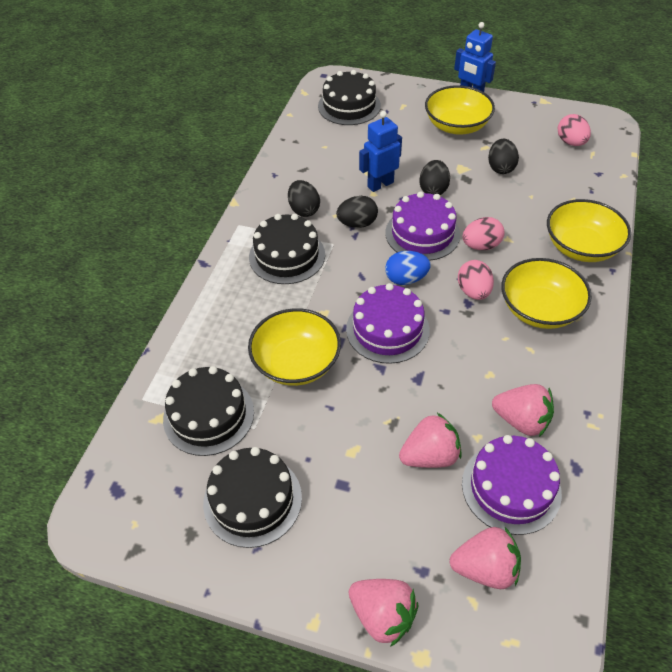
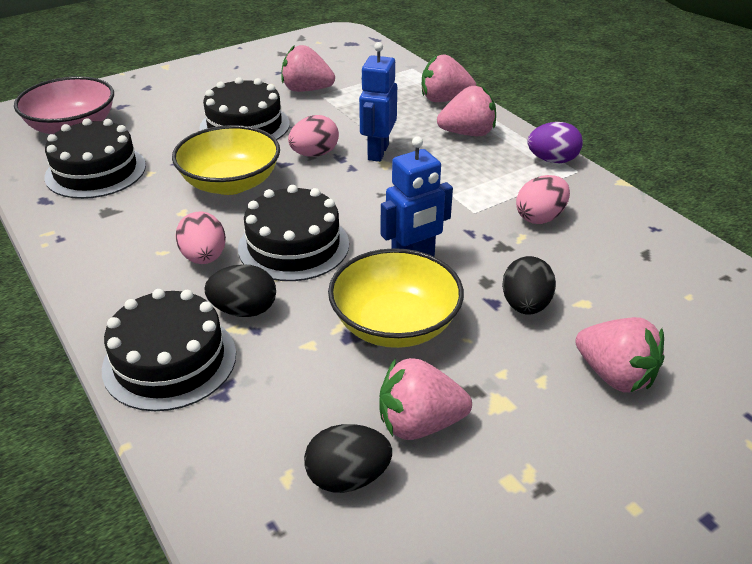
black egg: 4 -> 3
blue egg: 1 -> 0
pink bowl: 0 -> 1
pink strawberry: 4 -> 5
purple cake: 3 -> 0
purple egg: 0 -> 1
yellow bowl: 4 -> 2

